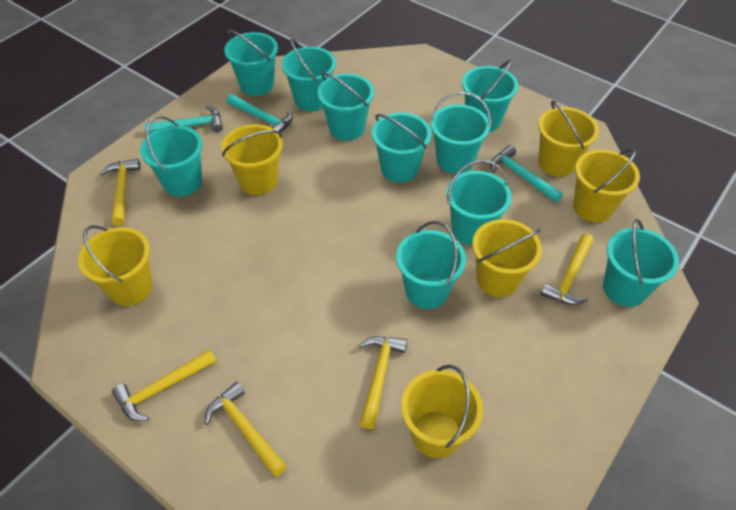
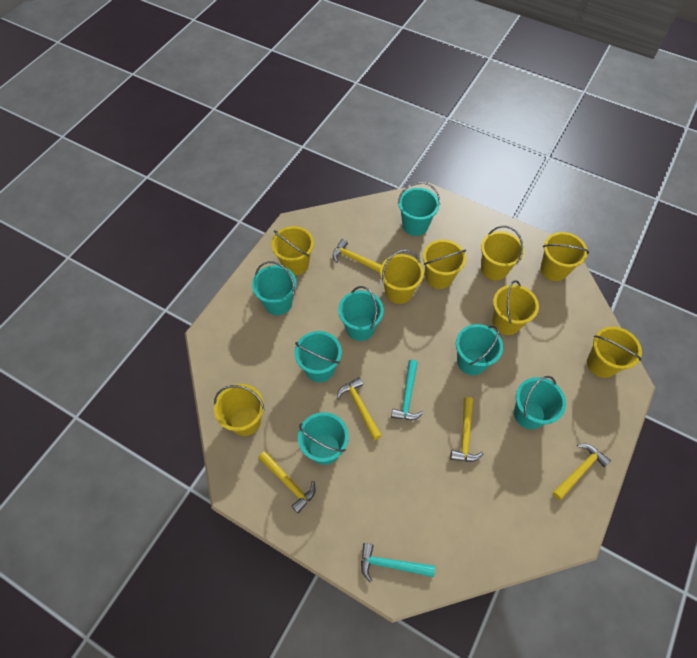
turquoise bucket: 10 -> 7
turquoise hammer: 3 -> 2
yellow bucket: 6 -> 8

